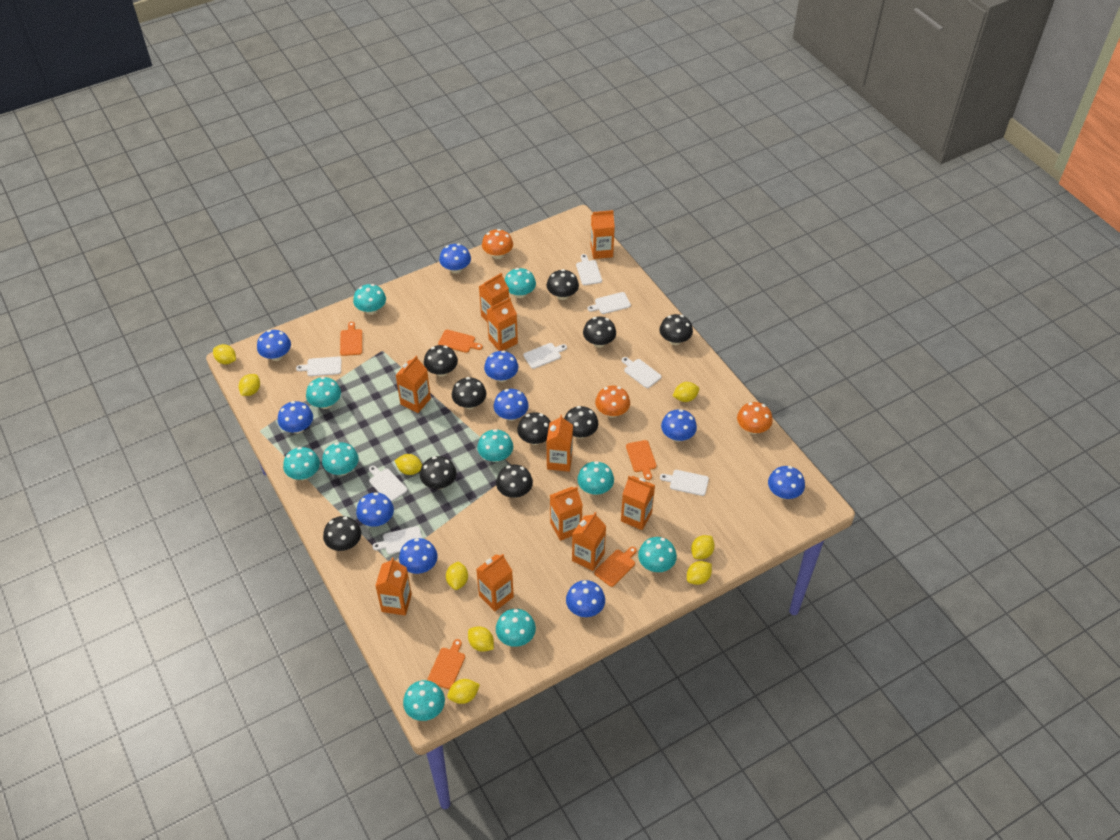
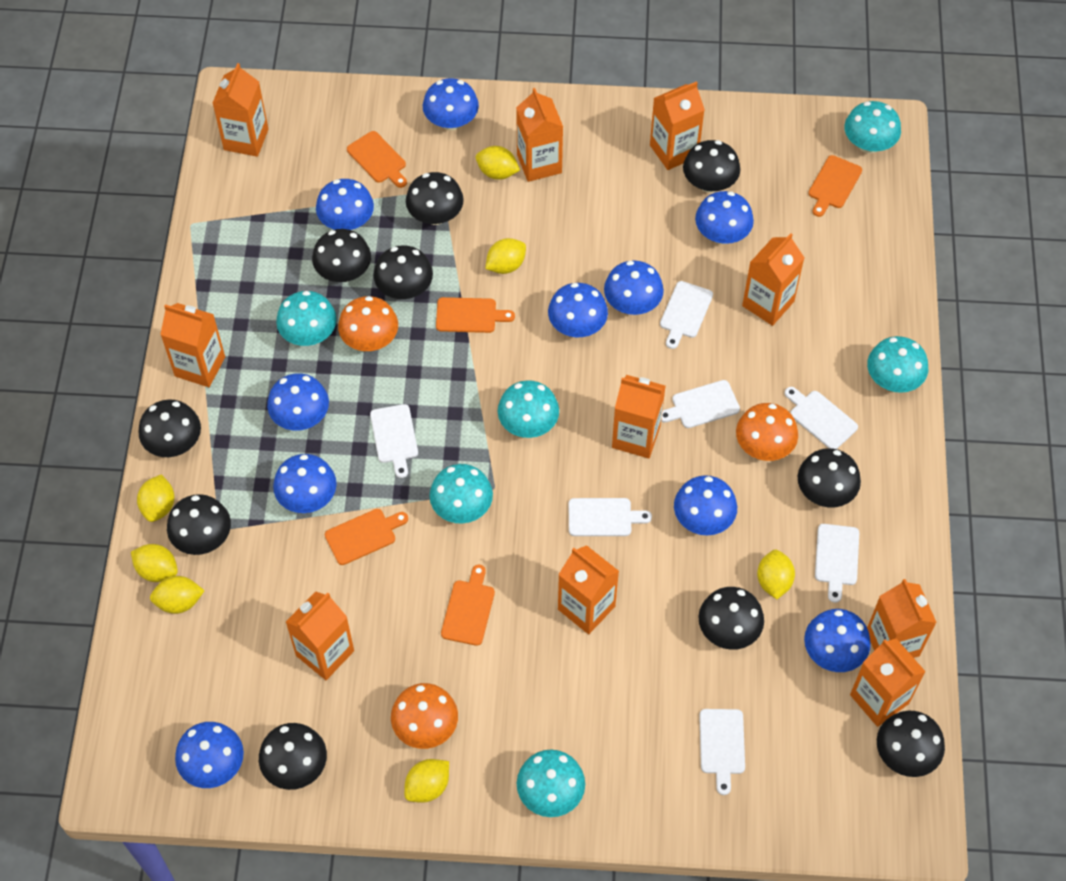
turquoise mushroom: 10 -> 6
white cutting board: 8 -> 7
yellow lemon: 9 -> 7

